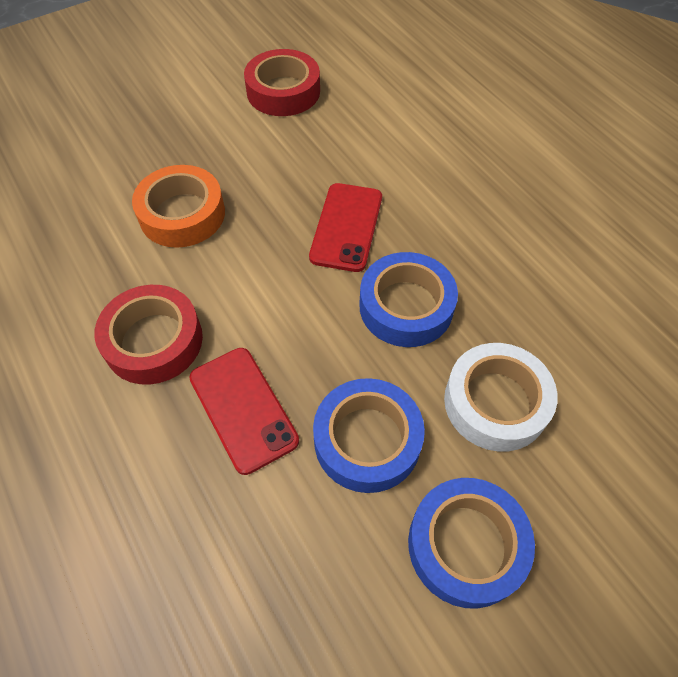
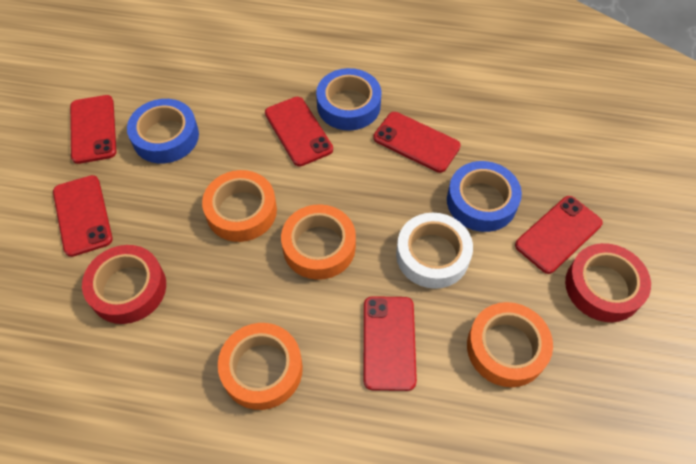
orange tape: 1 -> 4
red phone: 2 -> 6

